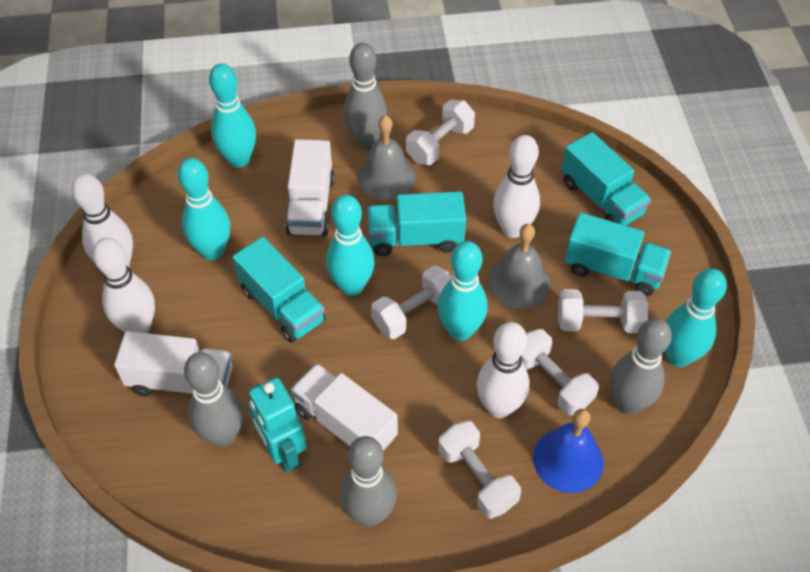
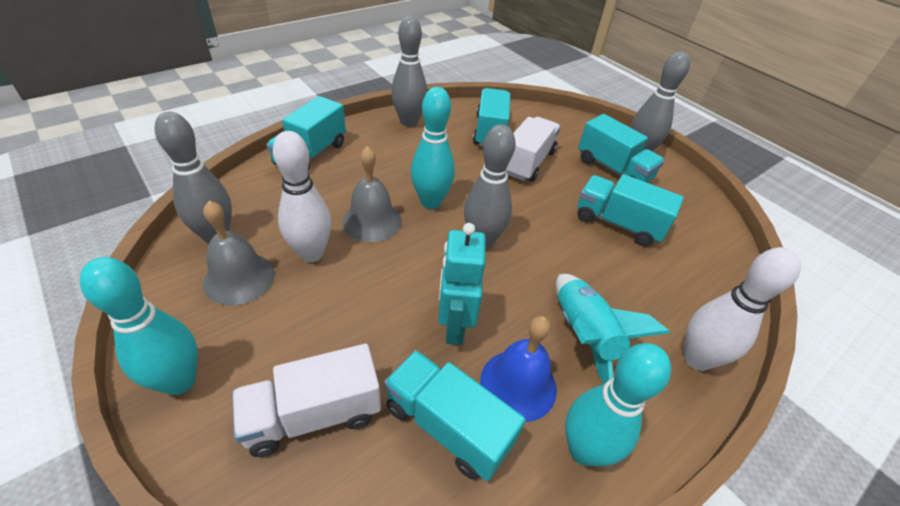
turquoise bowling pin: 5 -> 3
turquoise rocket: 0 -> 1
turquoise truck: 4 -> 5
white bowling pin: 4 -> 2
white dumbbell: 5 -> 0
white truck: 3 -> 2

